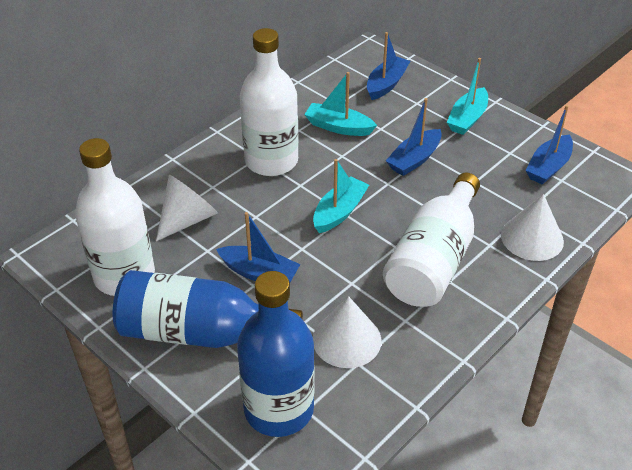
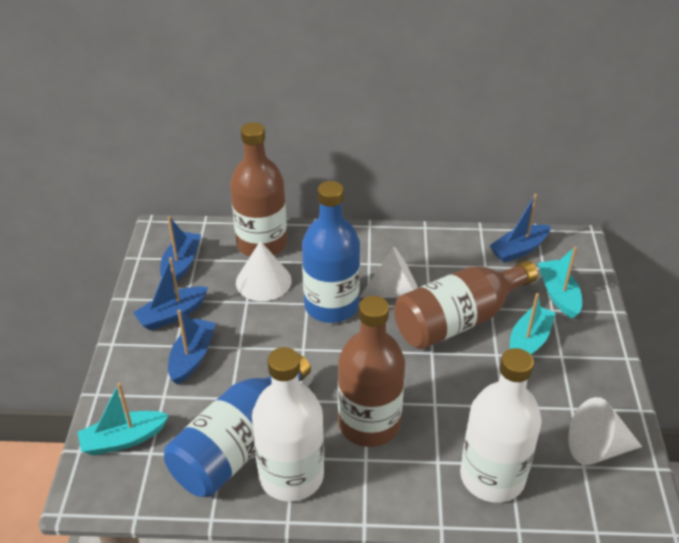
brown bottle: 0 -> 3
white bottle: 3 -> 2

